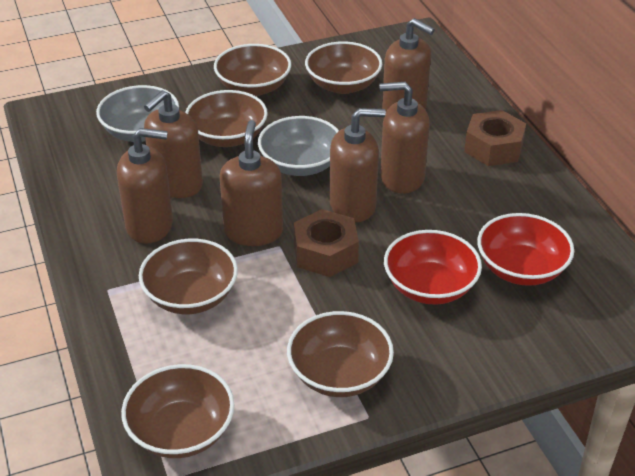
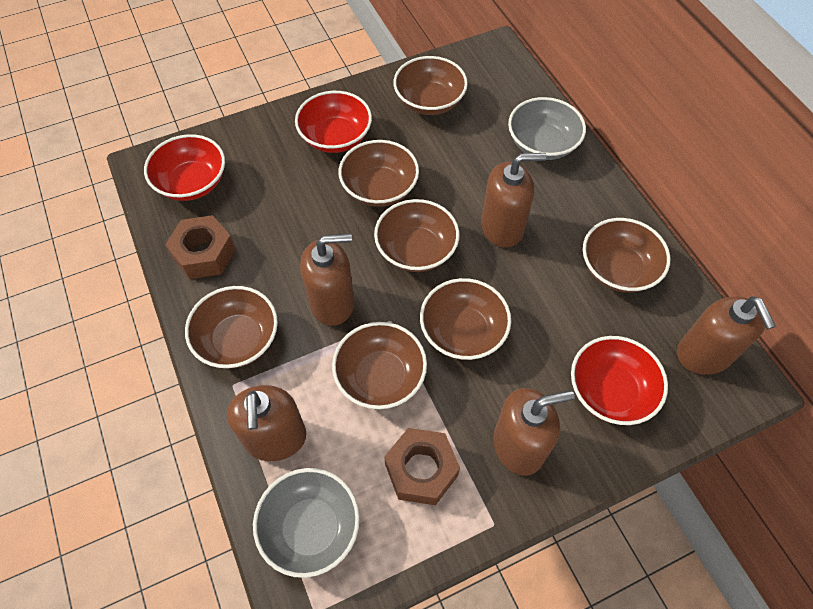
brown bowl: 6 -> 7
brown soap dispenser: 6 -> 5
red bowl: 2 -> 3

